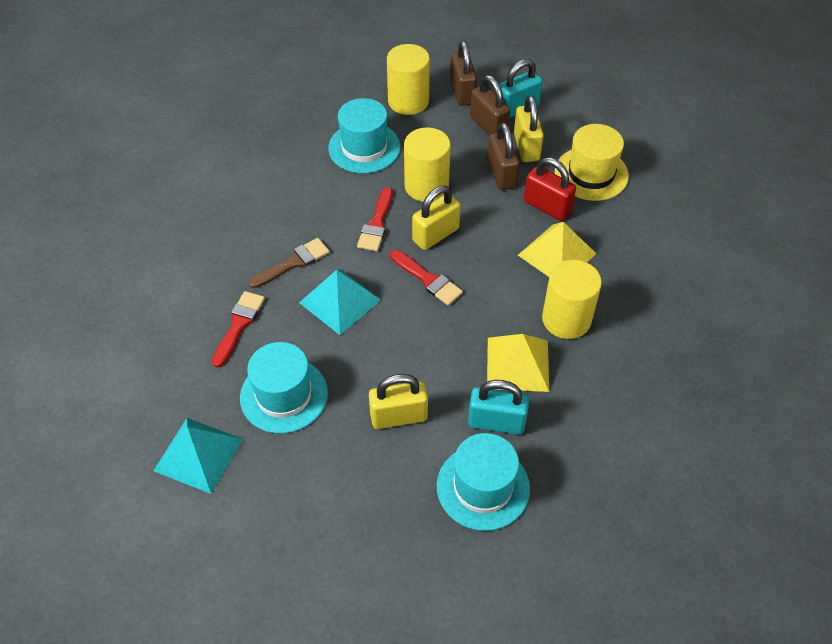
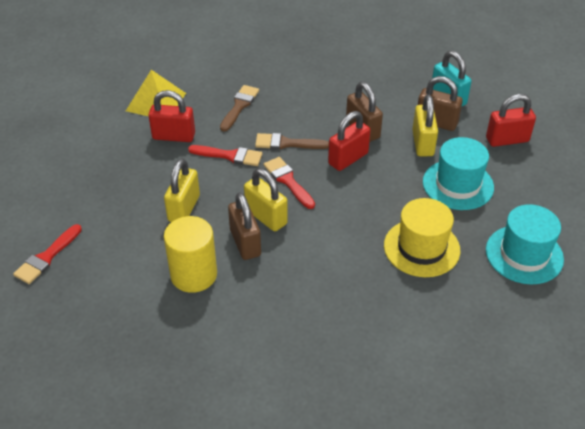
brown brush: 1 -> 2
red padlock: 1 -> 3
turquoise hat: 3 -> 2
turquoise padlock: 2 -> 1
turquoise pyramid: 2 -> 0
yellow cylinder: 3 -> 1
yellow pyramid: 2 -> 1

